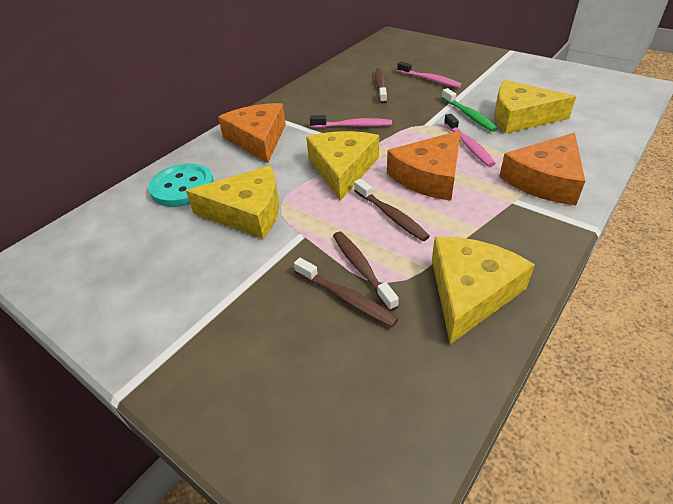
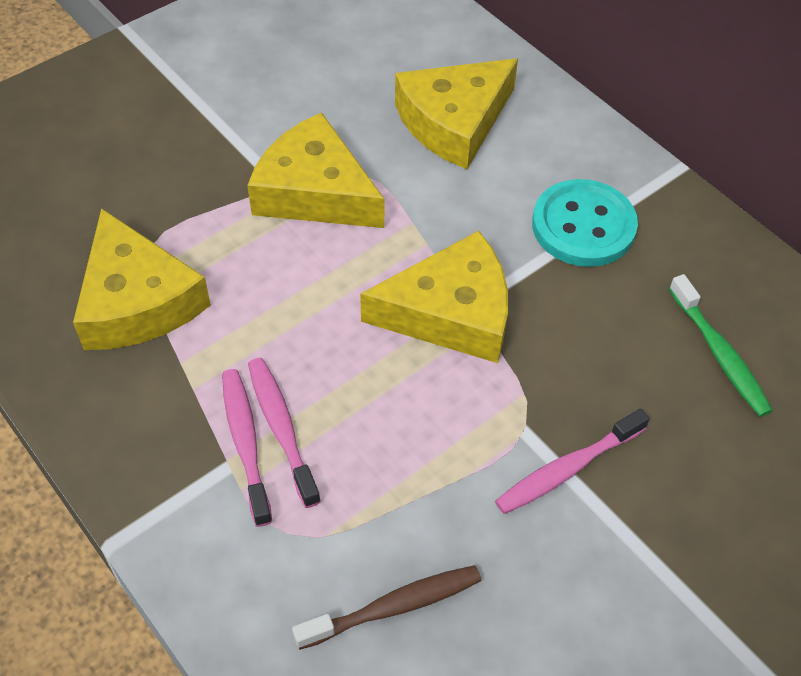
brown toothbrush: 4 -> 1
orange cheese: 3 -> 0

